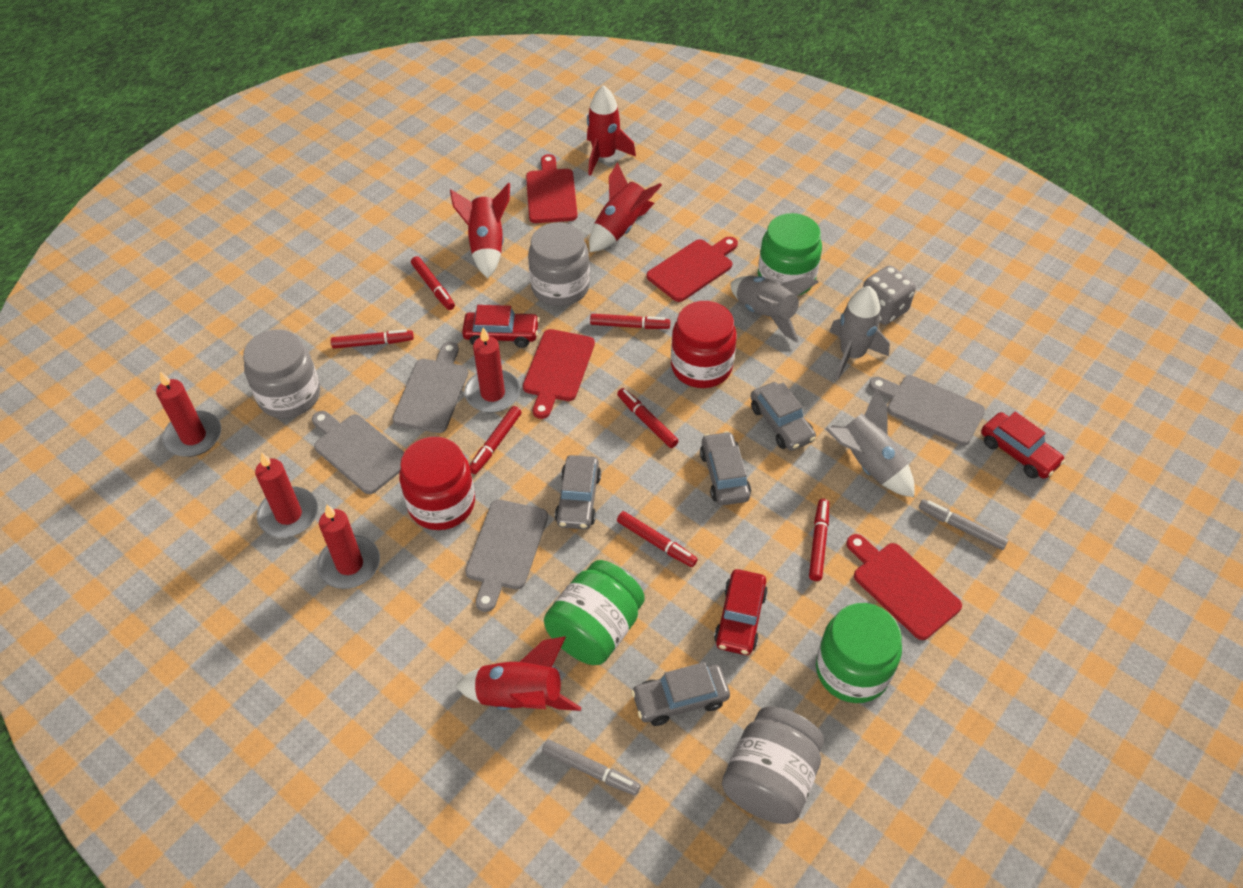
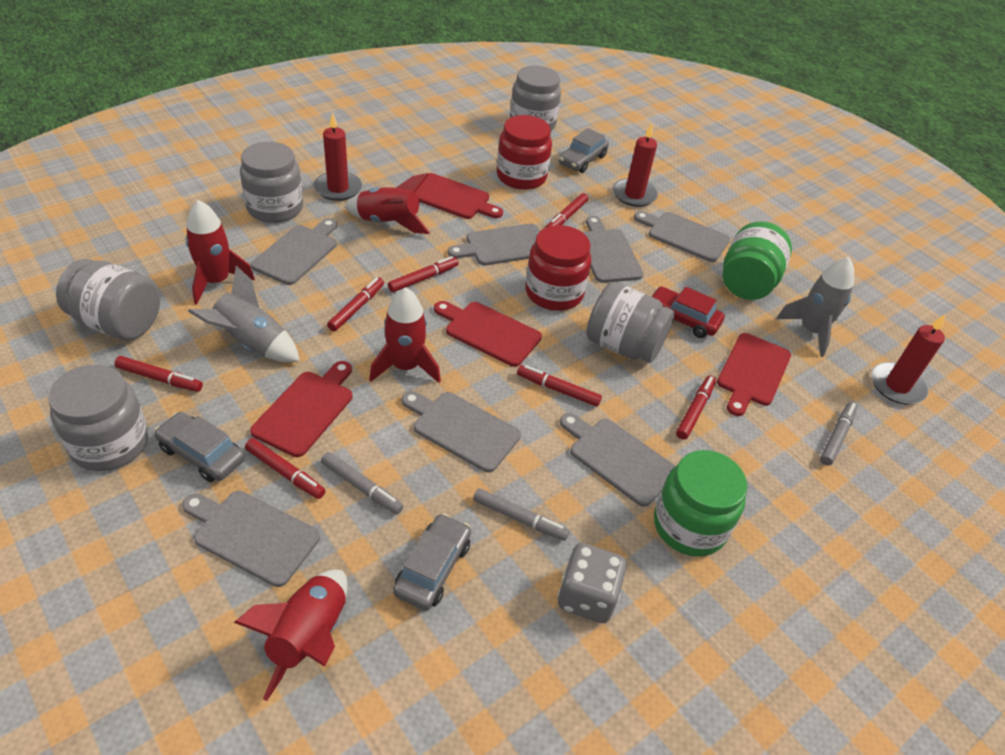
green jar: 3 -> 2
grey car: 4 -> 3
grey cutting board: 4 -> 7
grey jar: 3 -> 5
grey marker: 2 -> 3
grey rocket: 3 -> 2
red candle: 4 -> 3
red car: 3 -> 1

